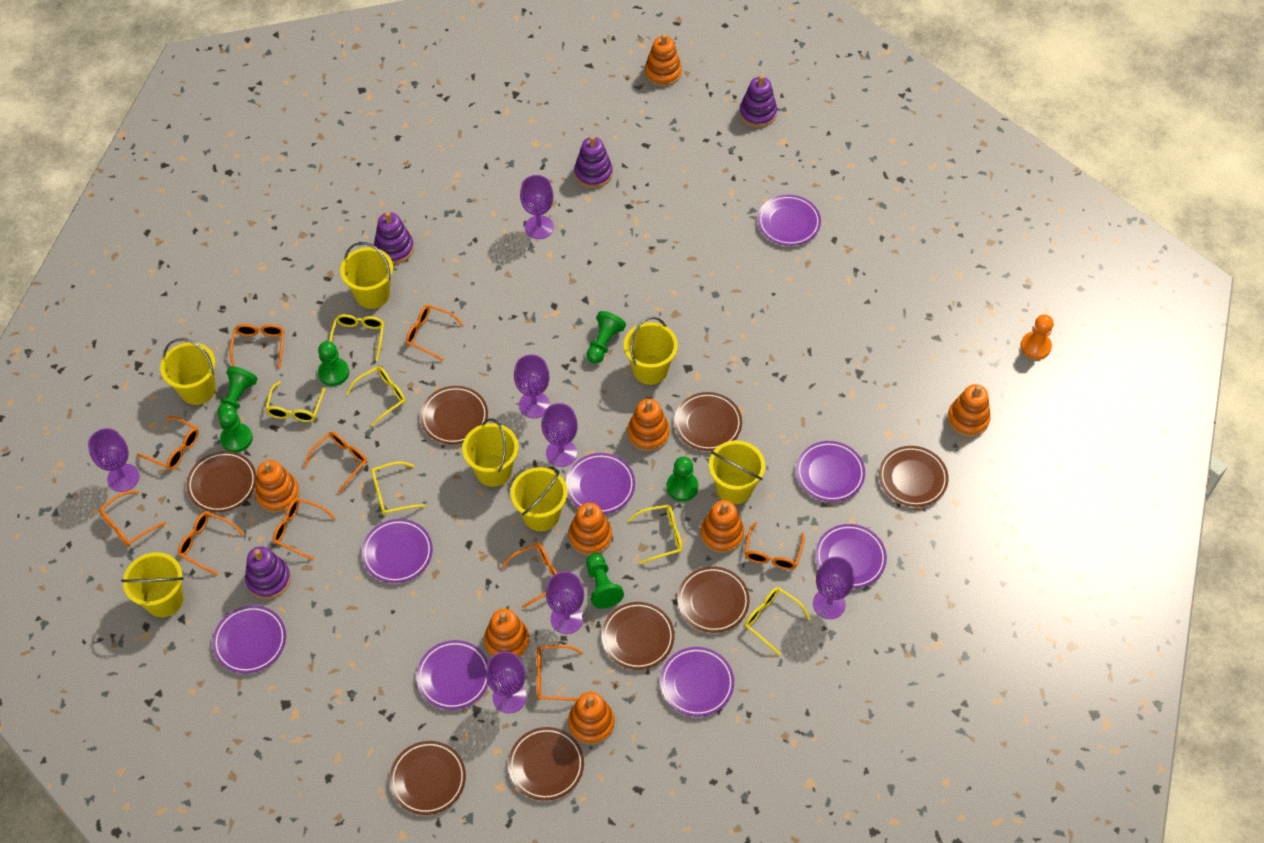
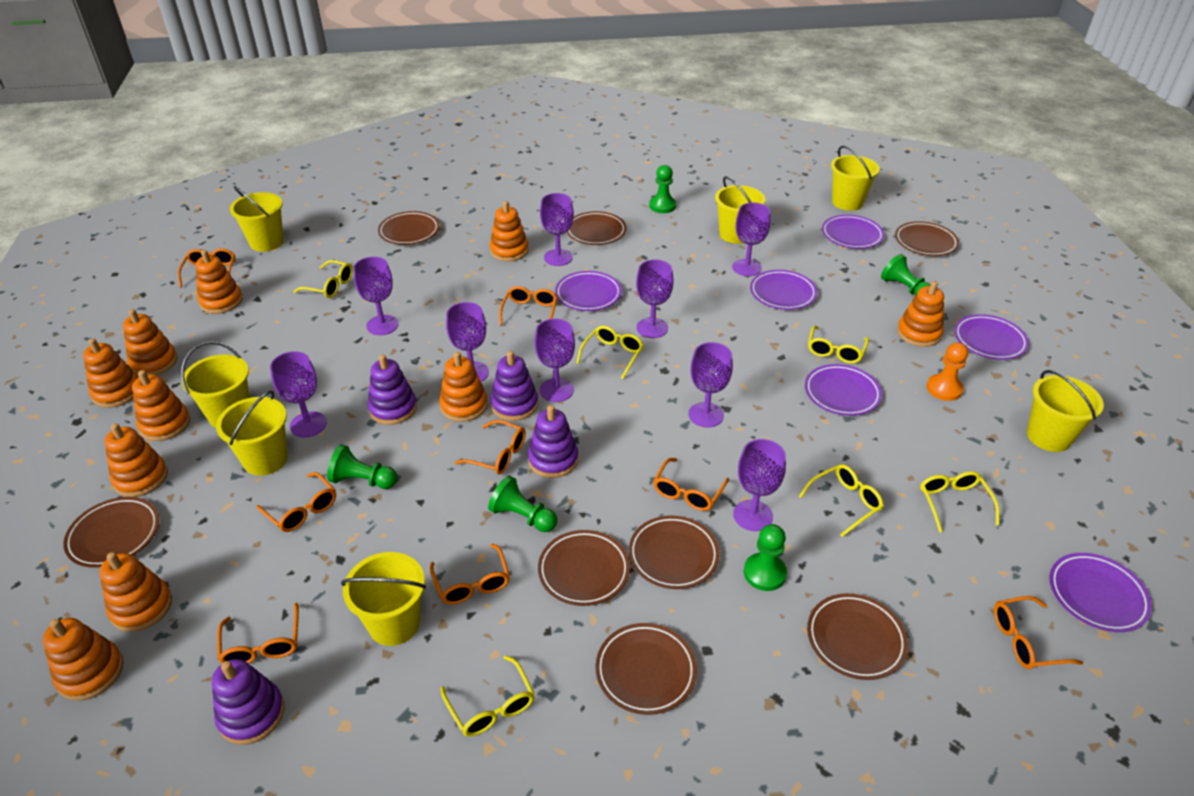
green pawn: 6 -> 5
orange glasses: 10 -> 8
orange stacking toy: 8 -> 10
purple goblet: 7 -> 9
purple plate: 8 -> 6

